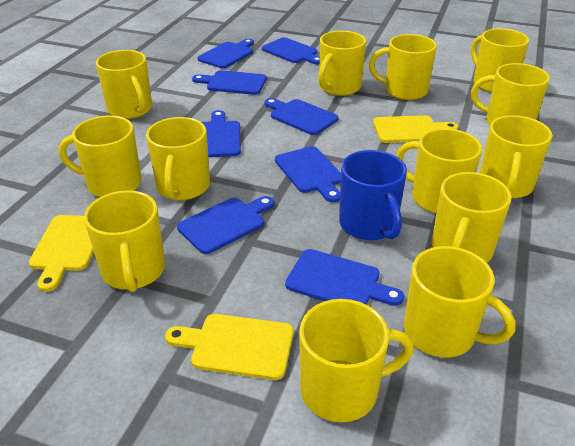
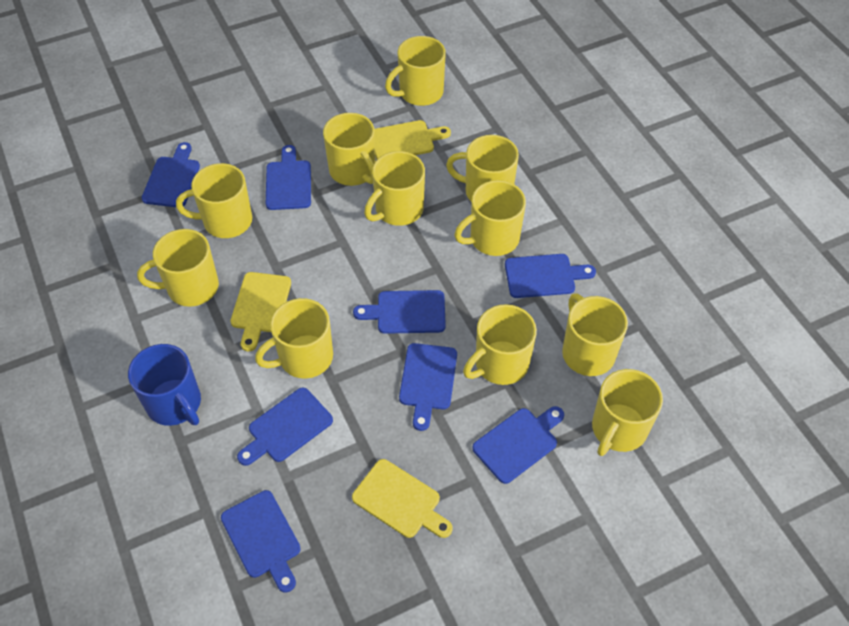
yellow mug: 13 -> 11

